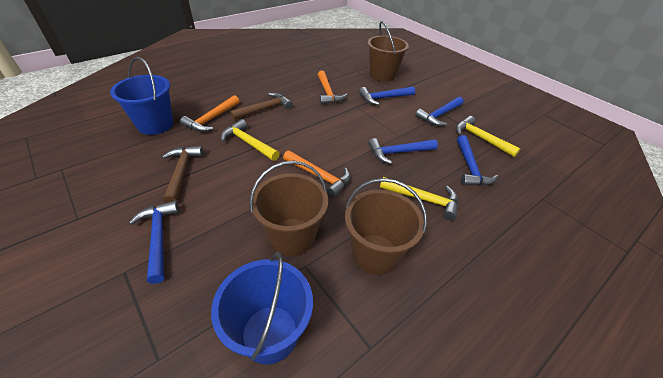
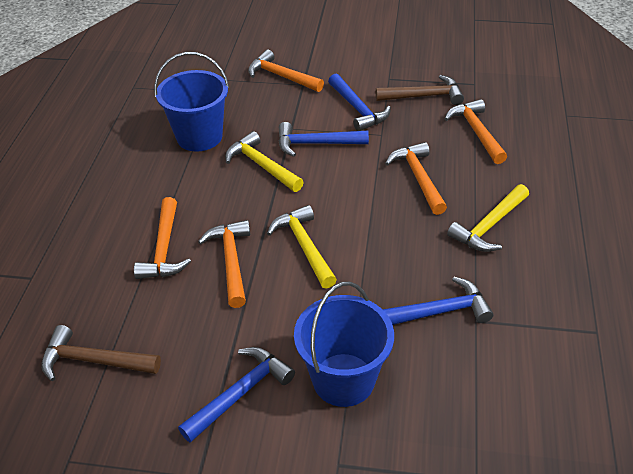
blue hammer: 5 -> 4
brown bucket: 3 -> 0
orange hammer: 3 -> 5

